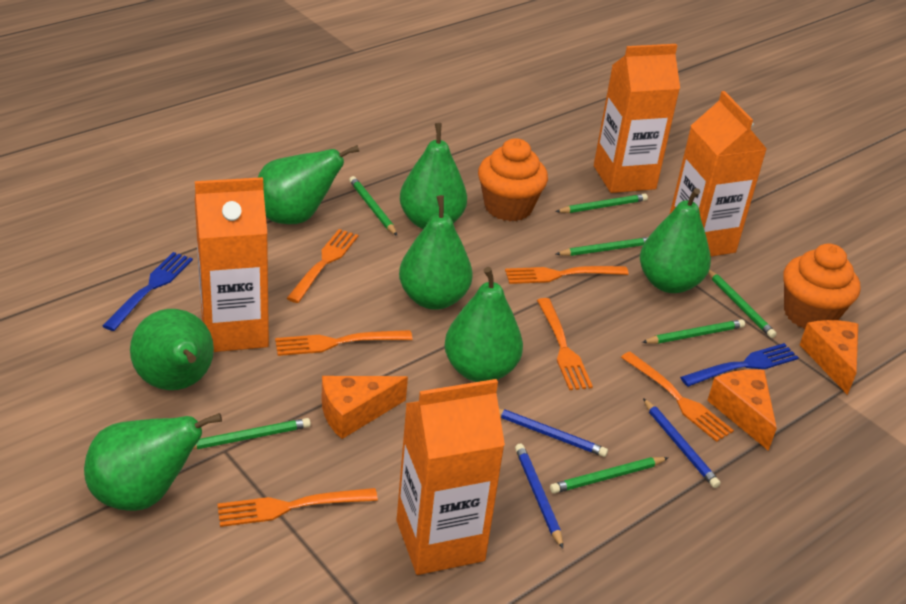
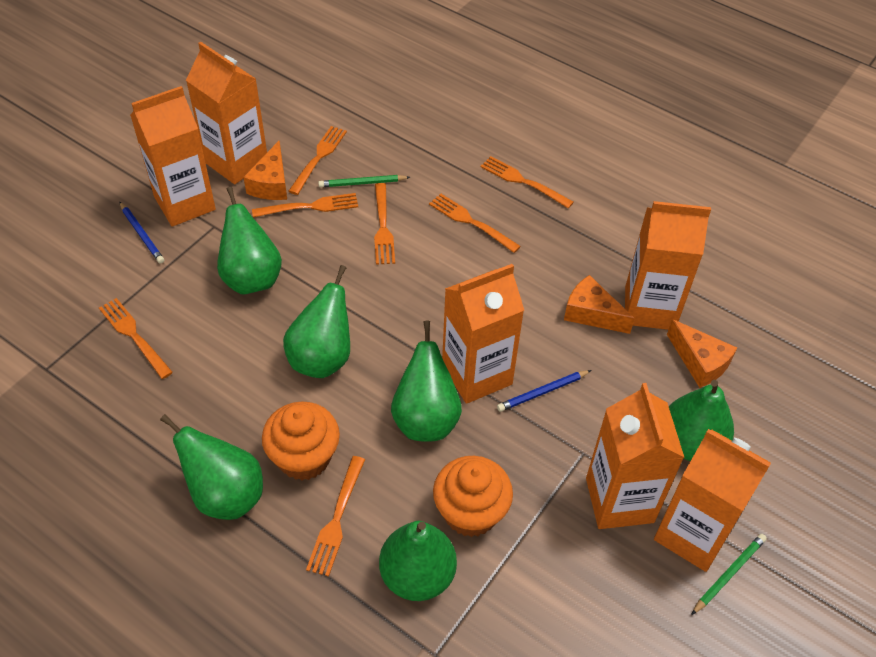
blue fork: 2 -> 0
blue pencil: 3 -> 2
green pear: 7 -> 6
green pencil: 7 -> 2
orange carton: 4 -> 6
orange fork: 6 -> 7

